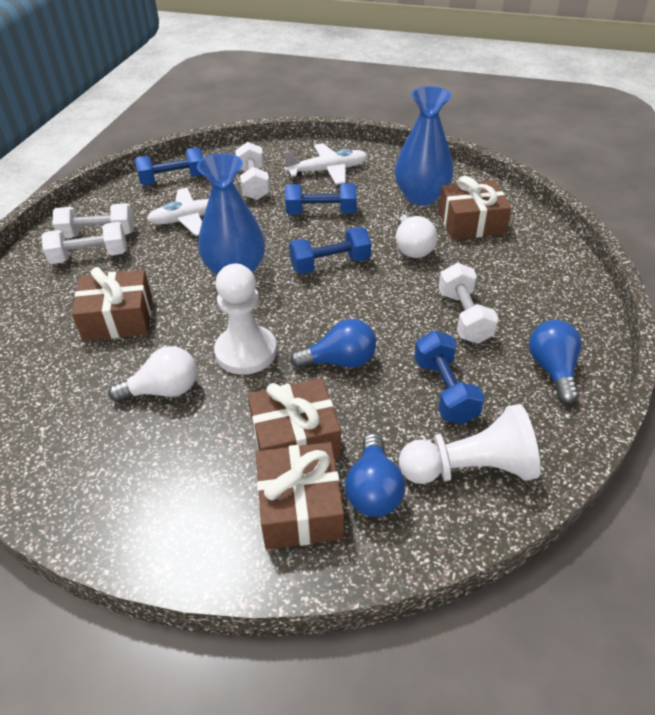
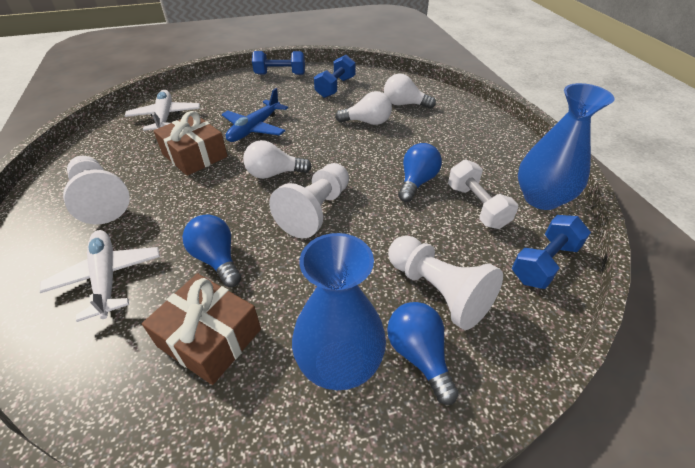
blue dumbbell: 4 -> 3
blue plane: 0 -> 1
brown gift: 4 -> 2
white dumbbell: 4 -> 1
white light bulb: 2 -> 3
white pawn: 2 -> 3

